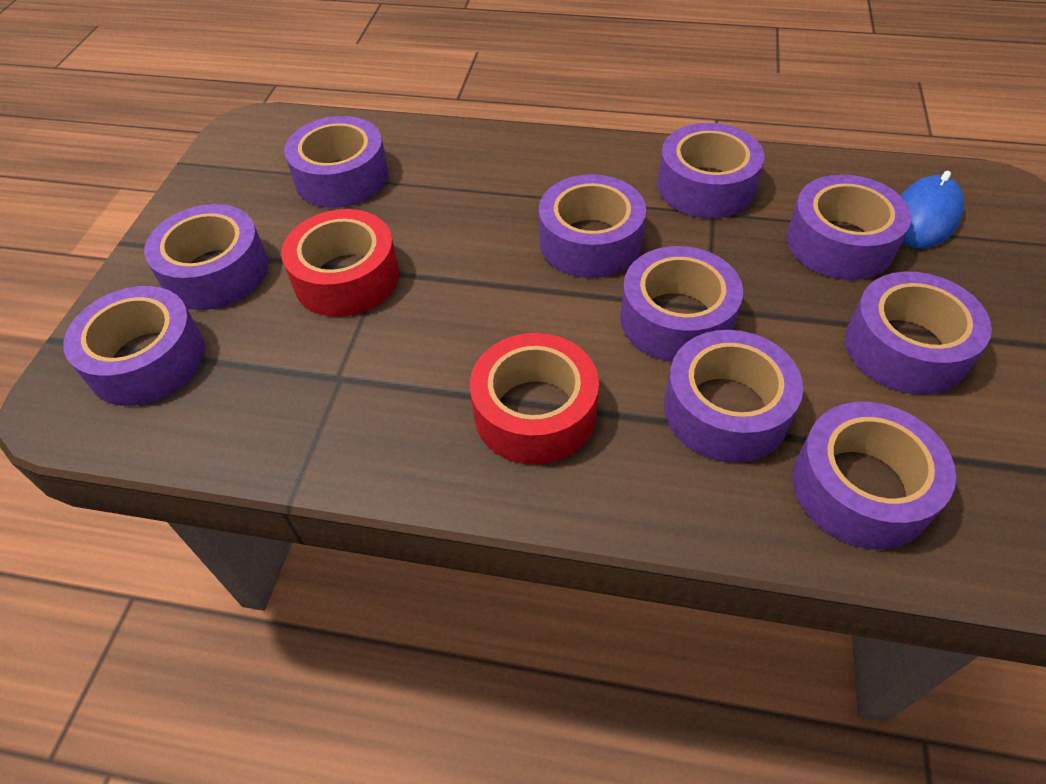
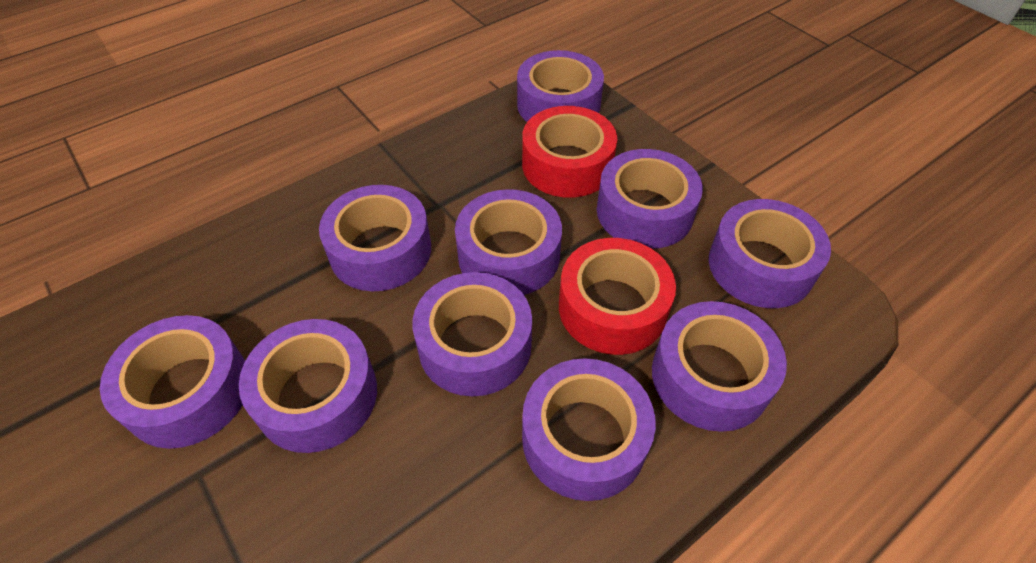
blue mouse: 1 -> 0

